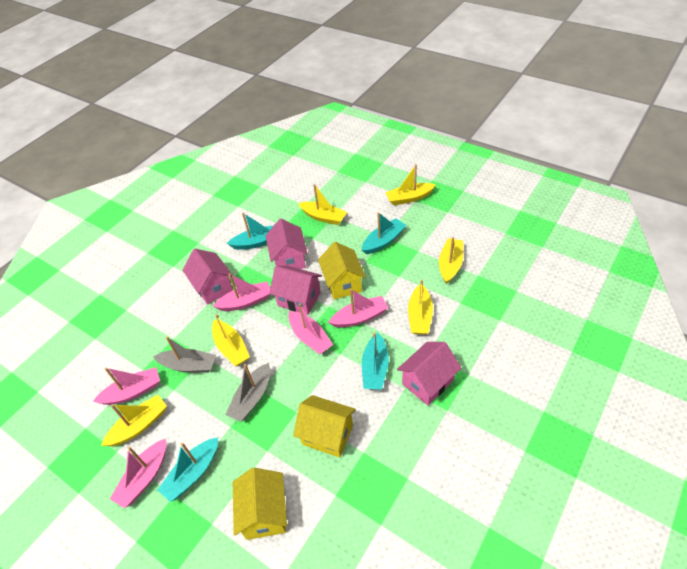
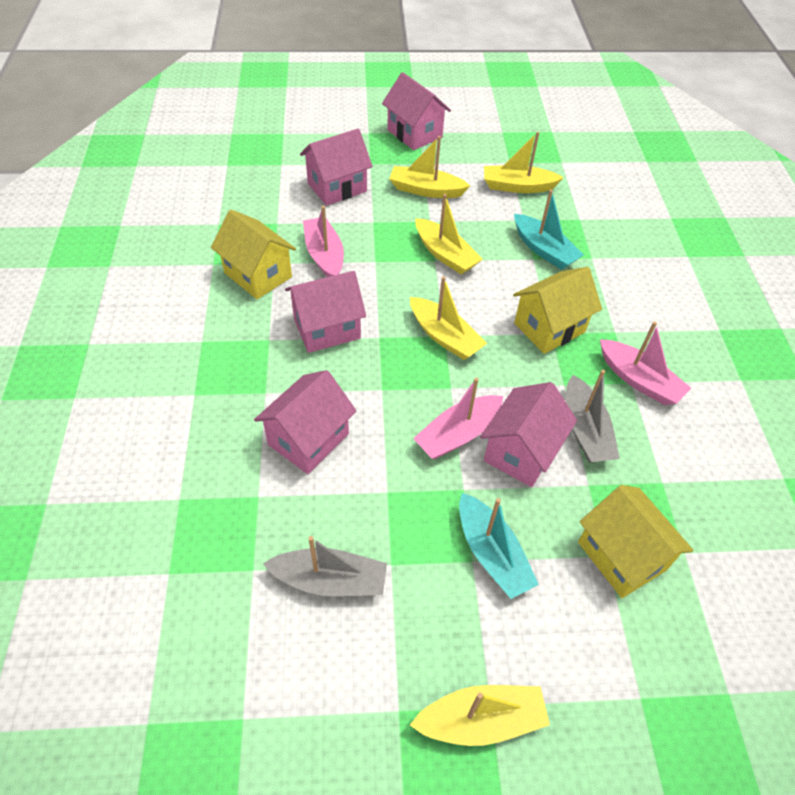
pink boat: 5 -> 3
pink house: 4 -> 5
turquoise boat: 4 -> 2
yellow boat: 6 -> 5

